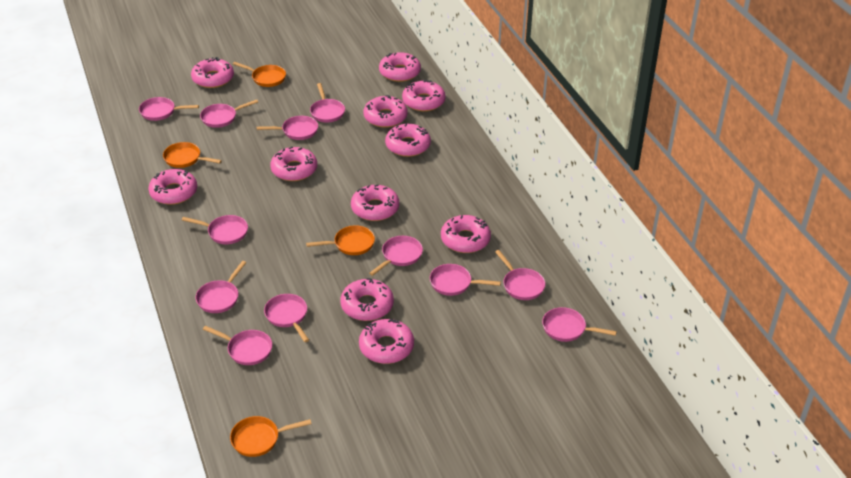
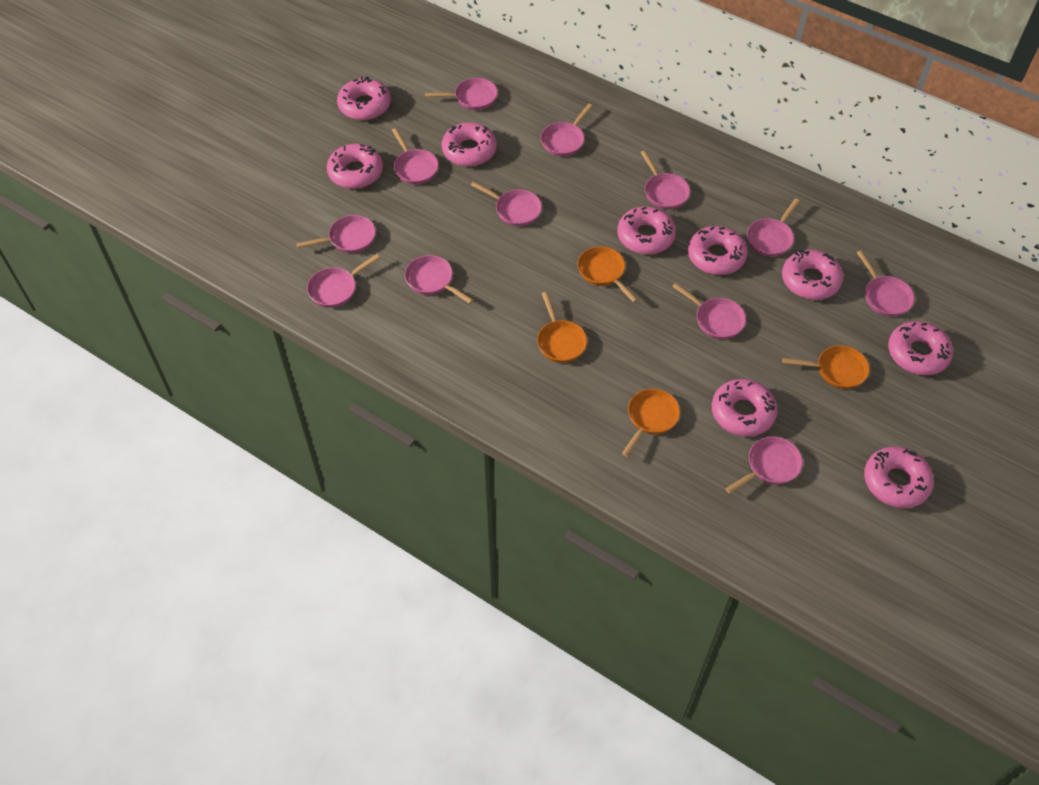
pink donut: 11 -> 9

